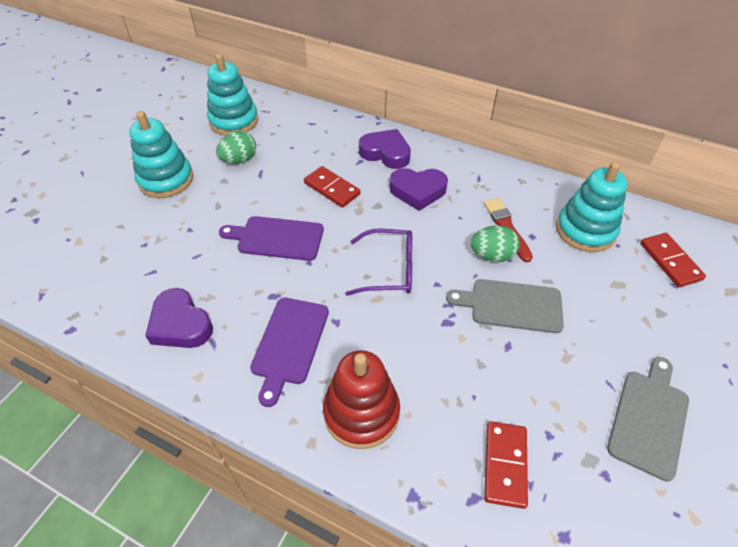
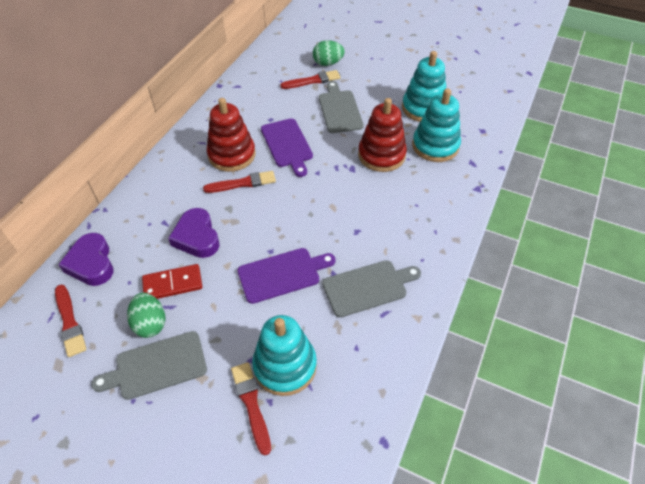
grey cutting board: 2 -> 3
purple glasses: 1 -> 0
purple heart: 3 -> 2
red brush: 1 -> 4
red domino: 3 -> 1
red stacking toy: 1 -> 2

